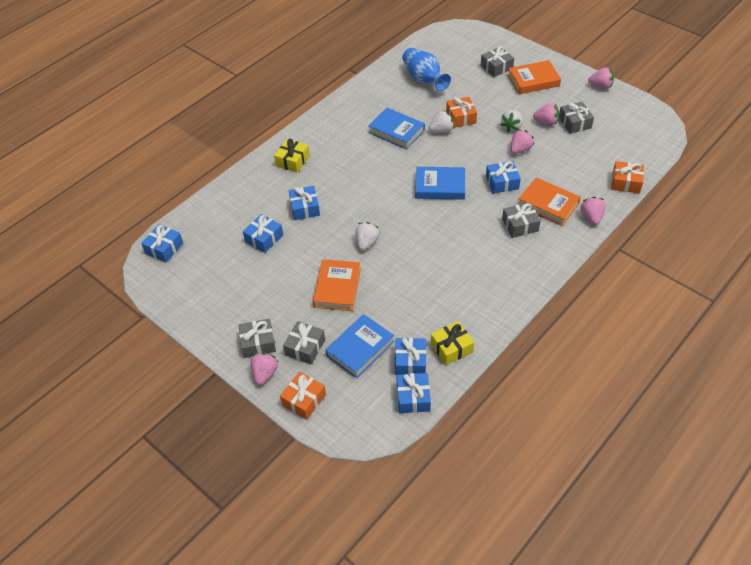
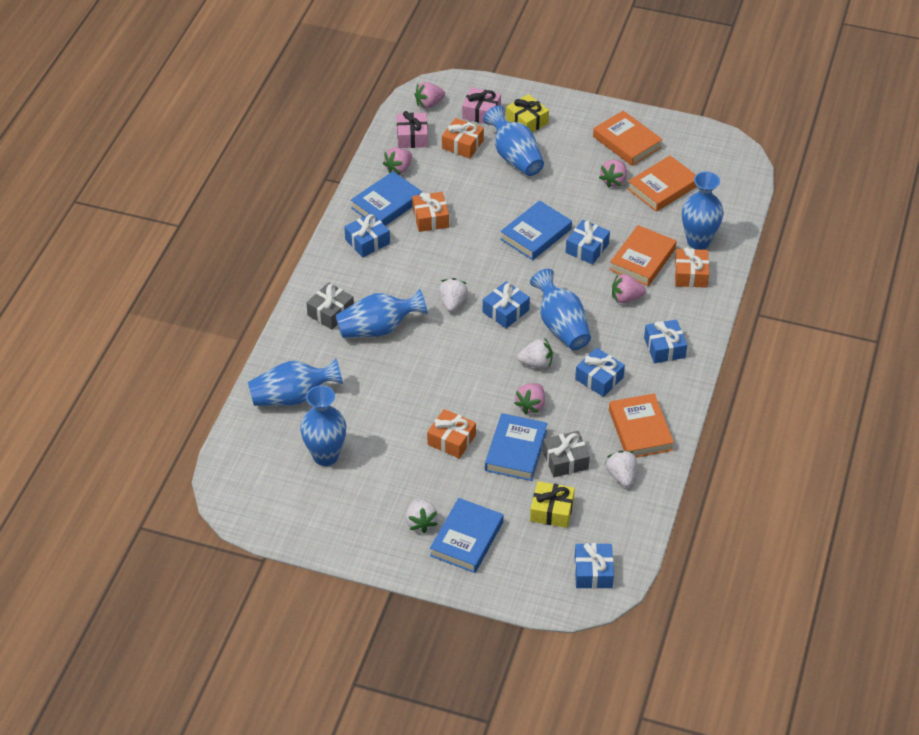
blue book: 3 -> 4
blue vase: 1 -> 6
grey gift: 5 -> 2
orange book: 3 -> 4
orange gift: 3 -> 4
pink gift: 0 -> 2
white strawberry: 3 -> 4

